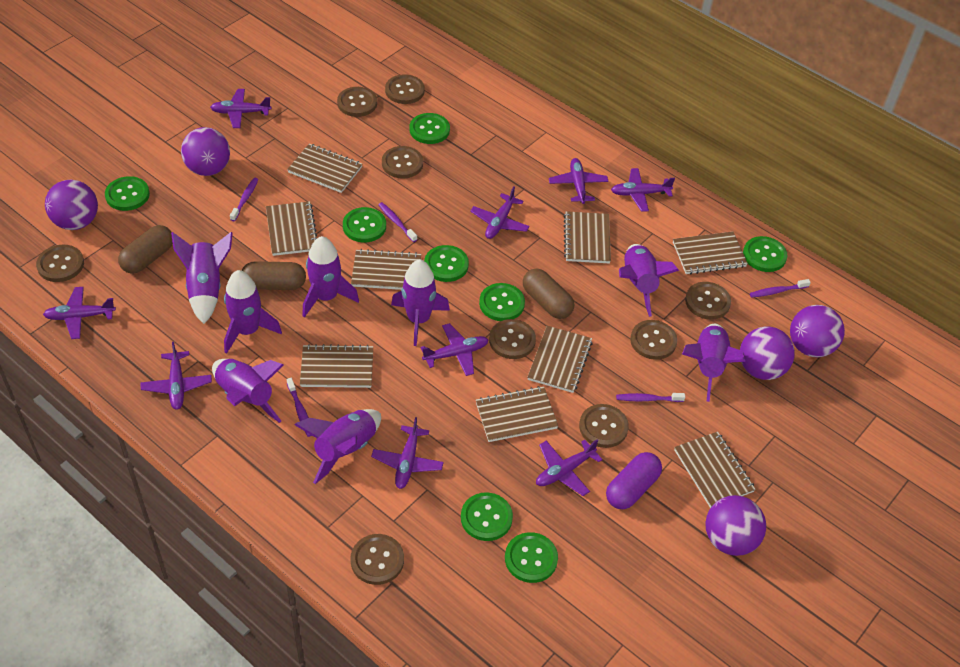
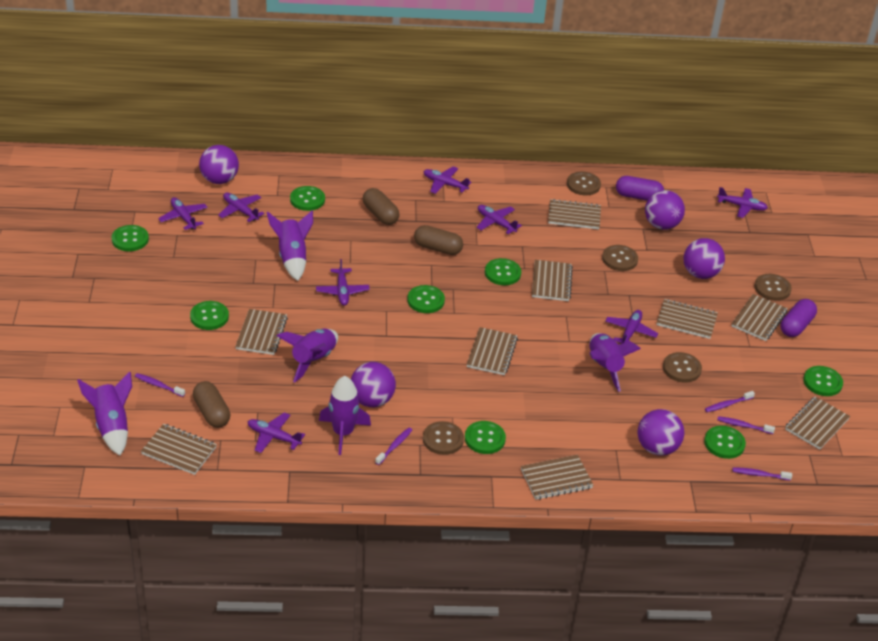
brown button: 9 -> 5
purple capsule: 1 -> 2
purple plane: 9 -> 8
purple rocket: 8 -> 5

